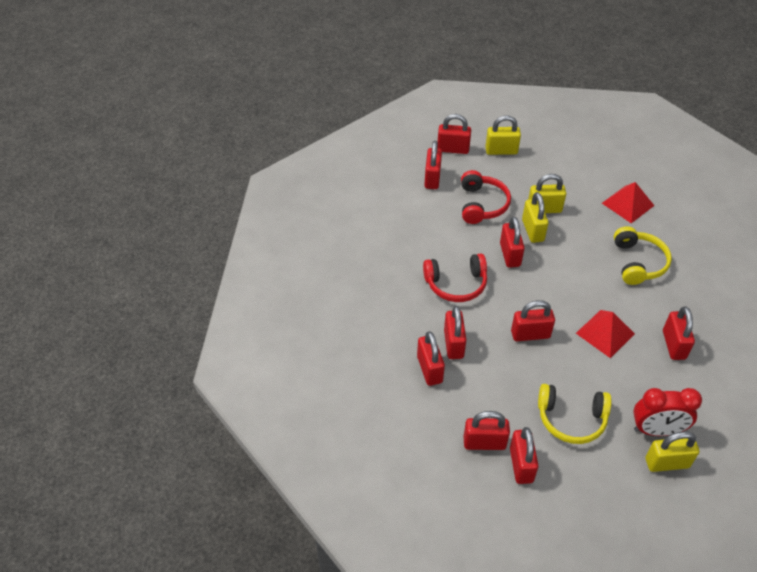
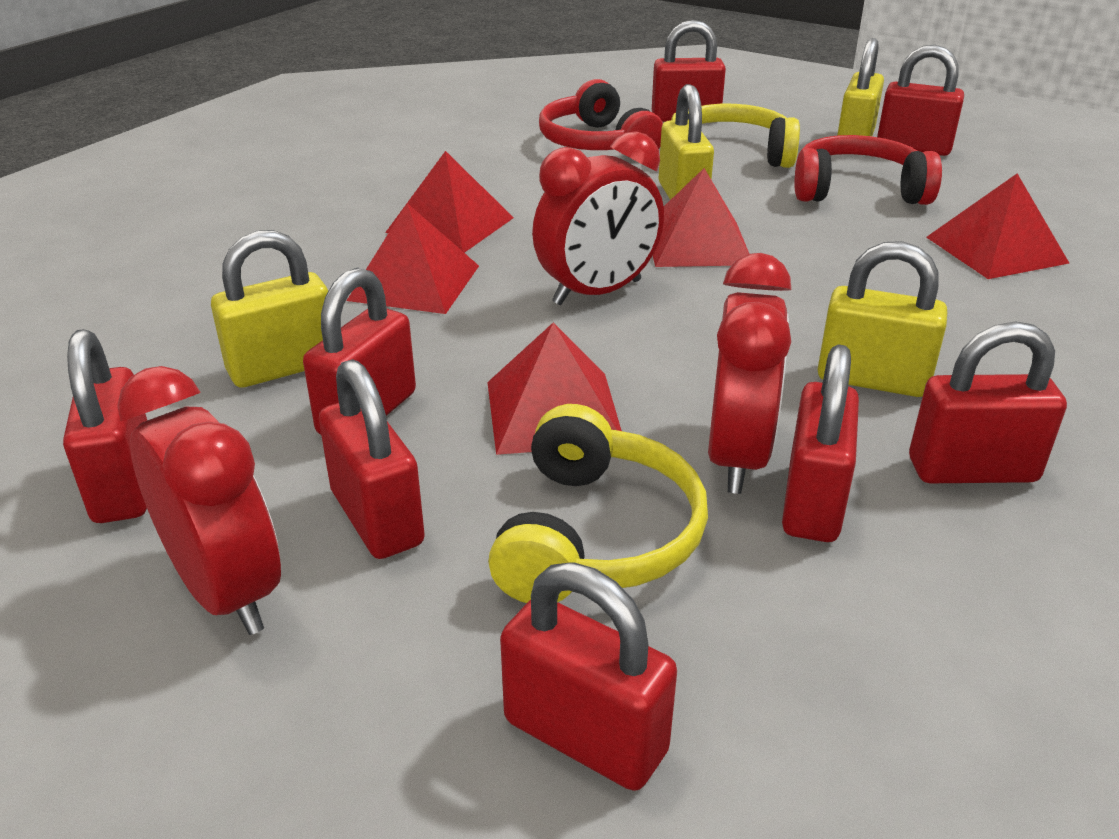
red clock: 1 -> 3
red padlock: 9 -> 8
red pyramid: 2 -> 5

